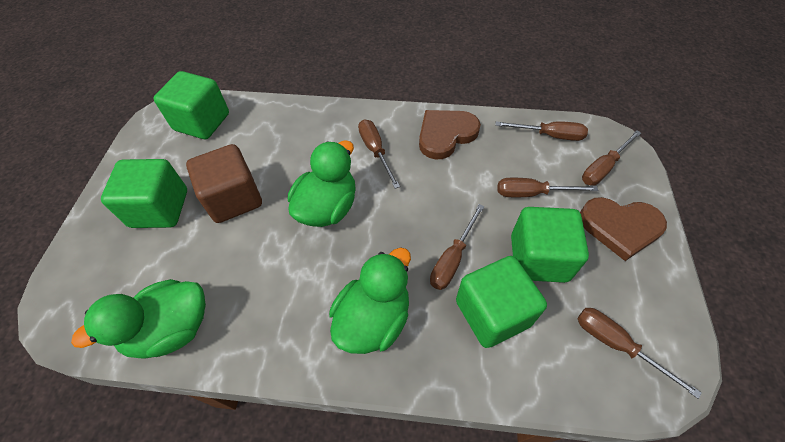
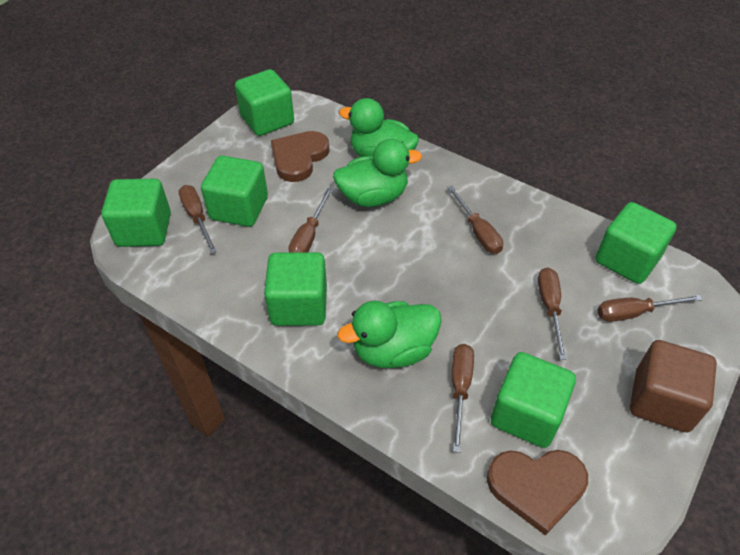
green cube: 4 -> 6

